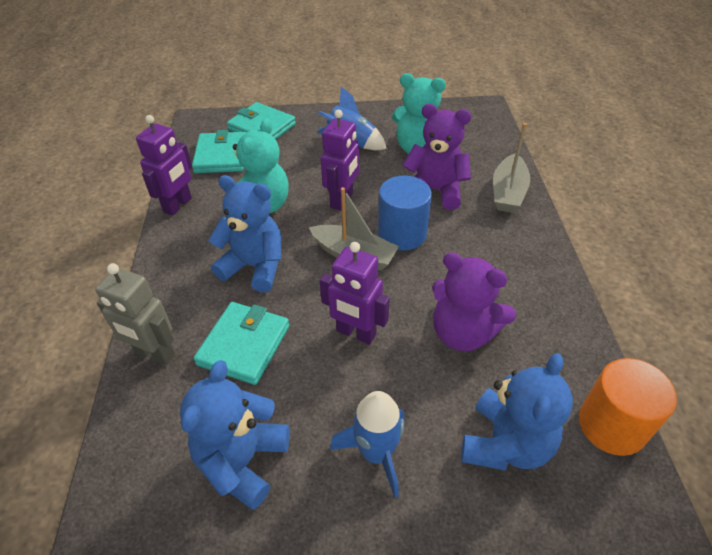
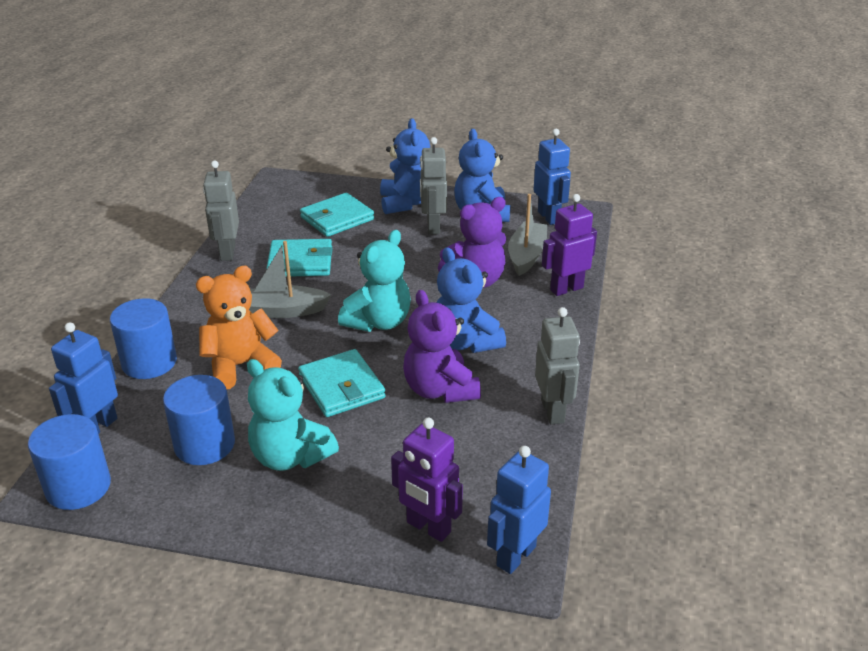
blue cylinder: 1 -> 3
blue robot: 0 -> 3
blue rocket: 2 -> 0
grey robot: 1 -> 3
orange cylinder: 1 -> 0
orange teddy bear: 0 -> 1
purple robot: 3 -> 2

